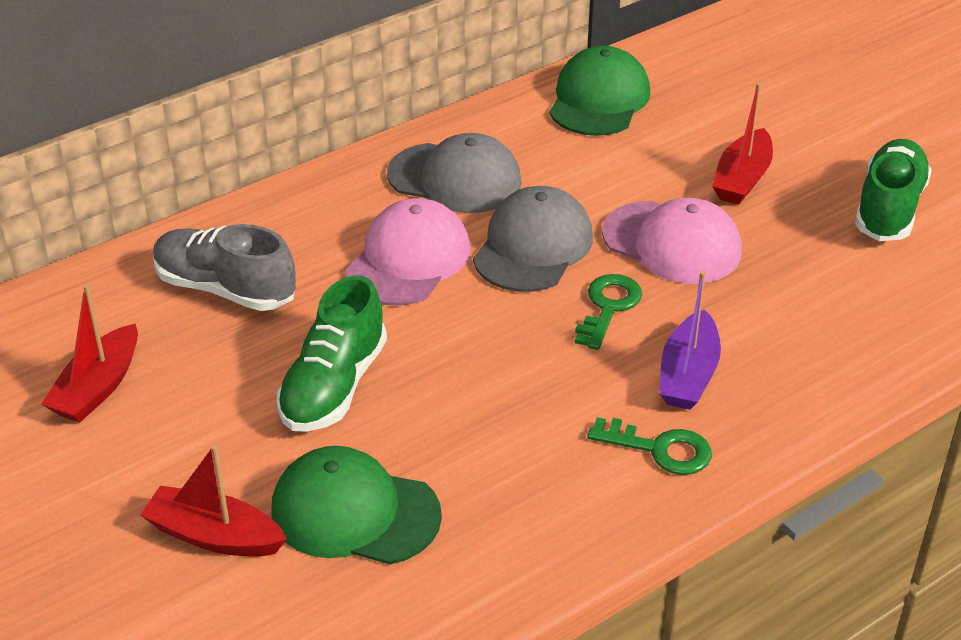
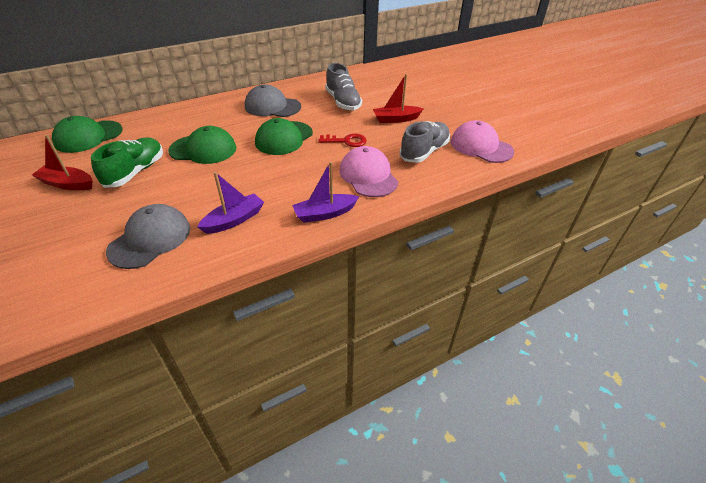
green cap: 2 -> 3
green key: 2 -> 0
green shoe: 2 -> 1
grey shoe: 1 -> 2
purple boat: 1 -> 2
red boat: 3 -> 2
red key: 0 -> 1

